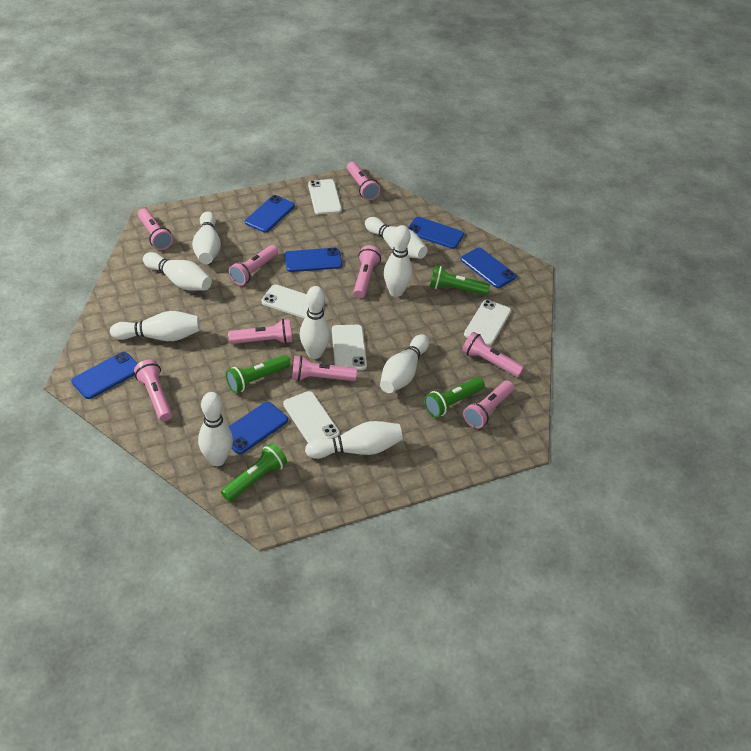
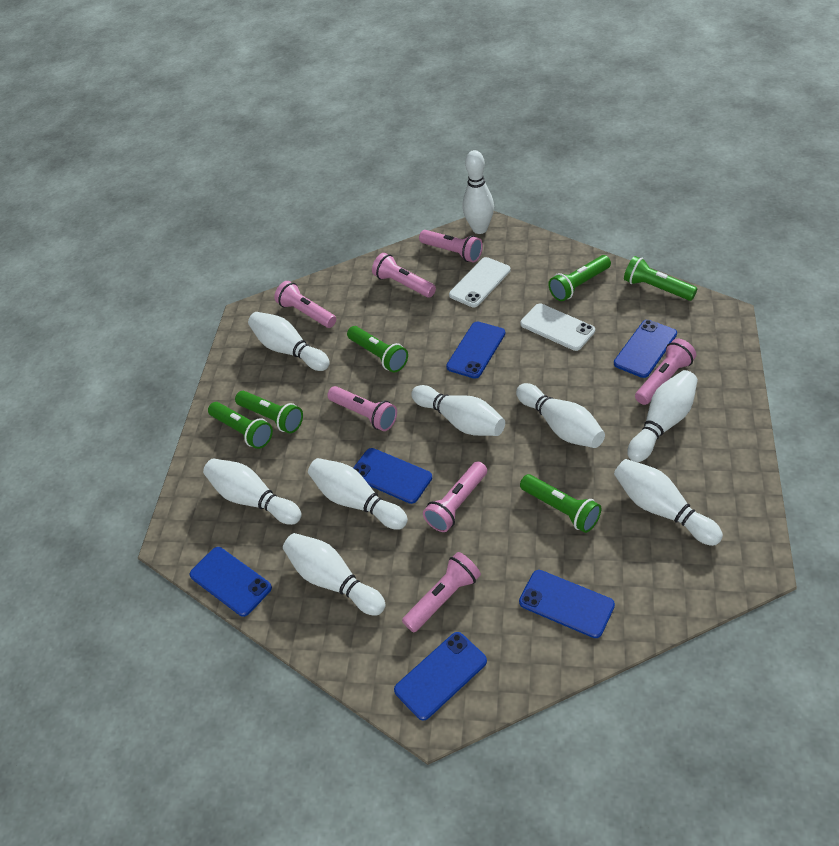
green flashlight: 4 -> 6
pink flashlight: 9 -> 7
white phone: 5 -> 2

